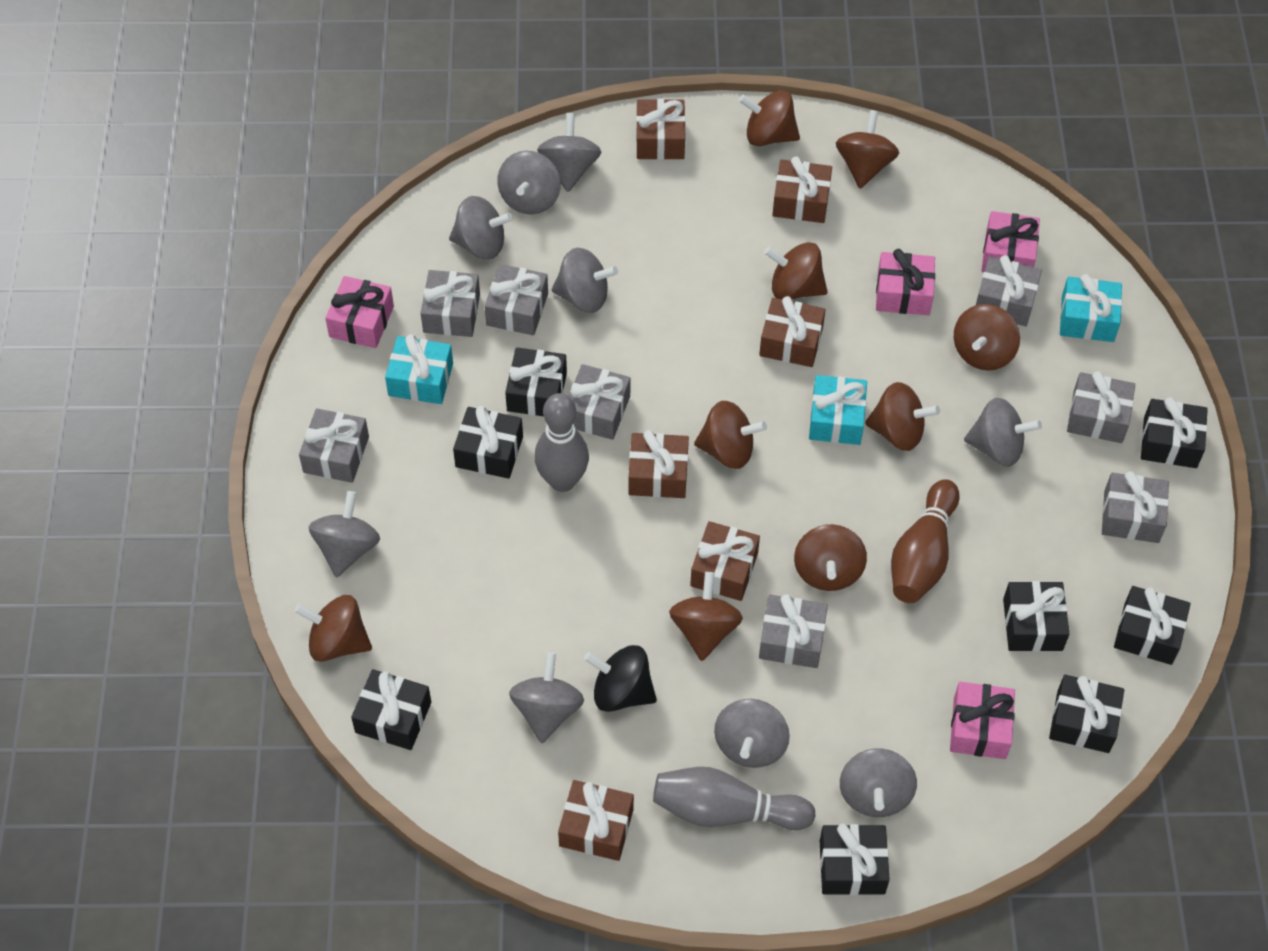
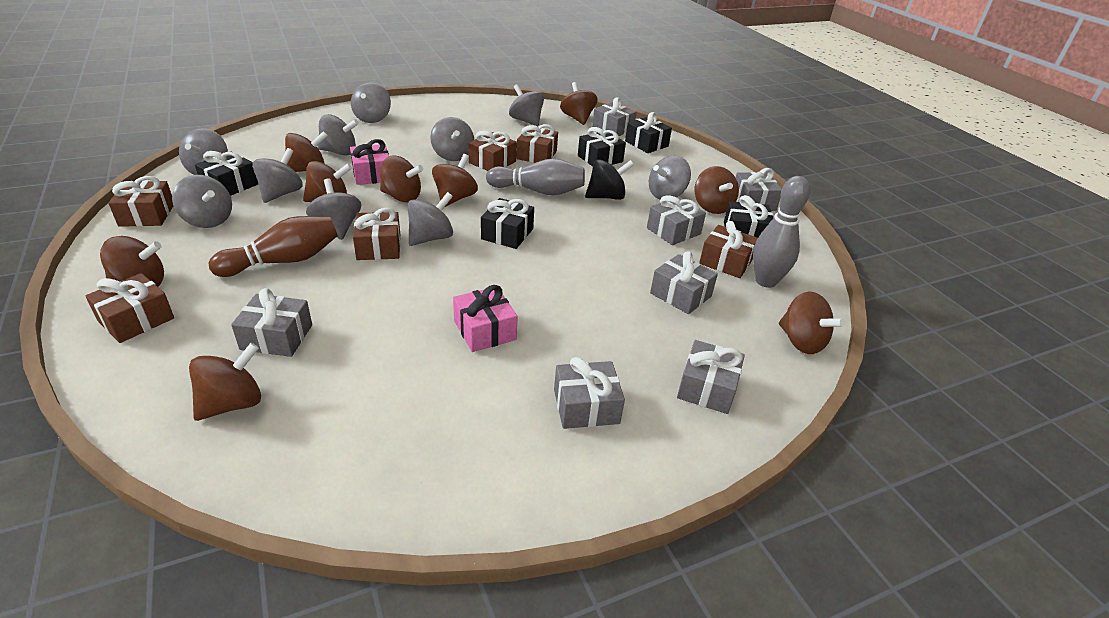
black gift: 8 -> 5
grey gift: 8 -> 7
grey spinning top: 9 -> 10
pink gift: 4 -> 2
turquoise gift: 3 -> 0

